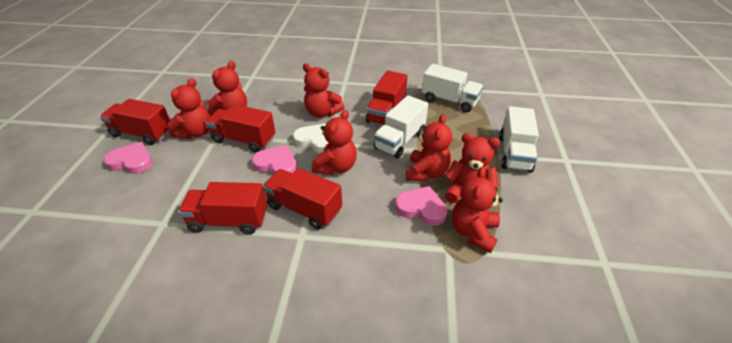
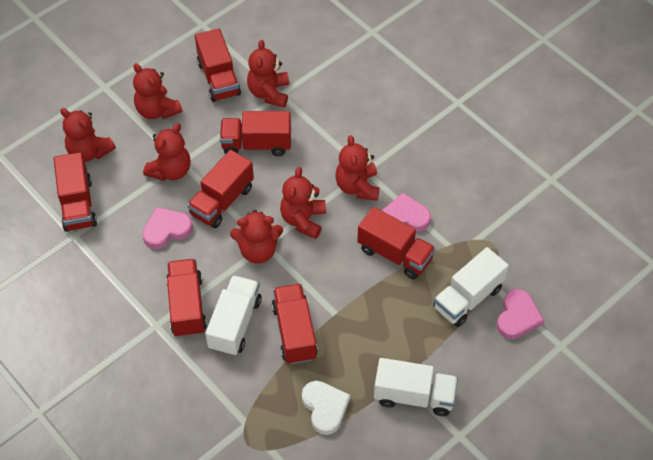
red truck: 5 -> 7

